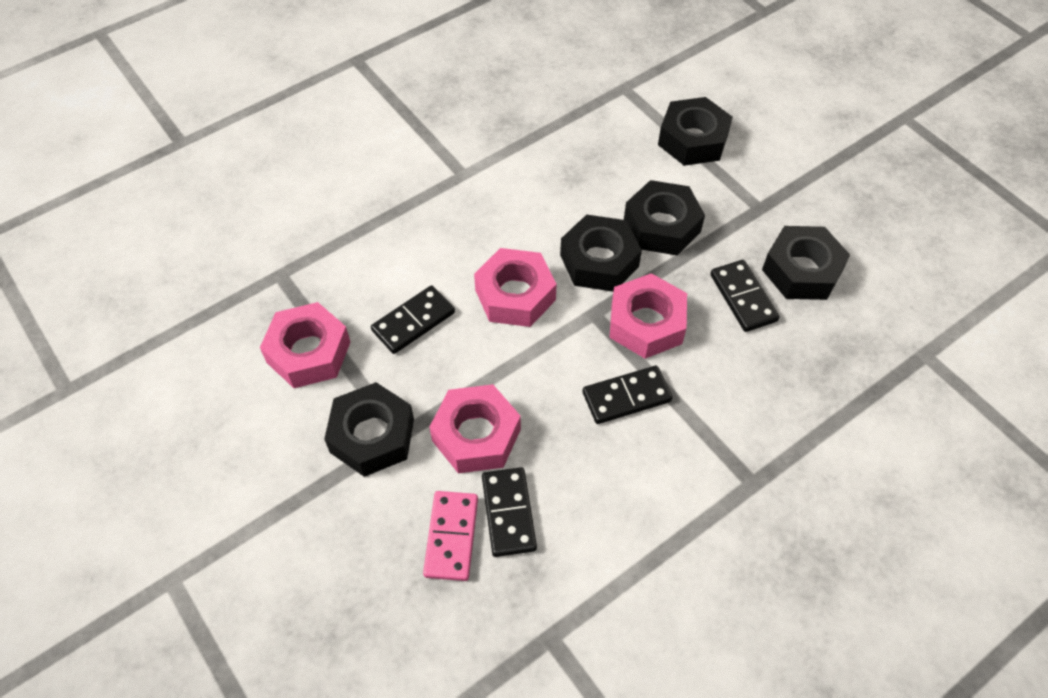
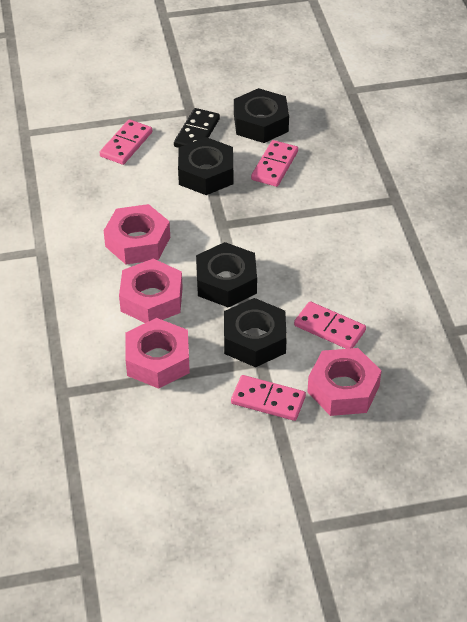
black domino: 4 -> 1
black nut: 5 -> 4
pink domino: 1 -> 4

